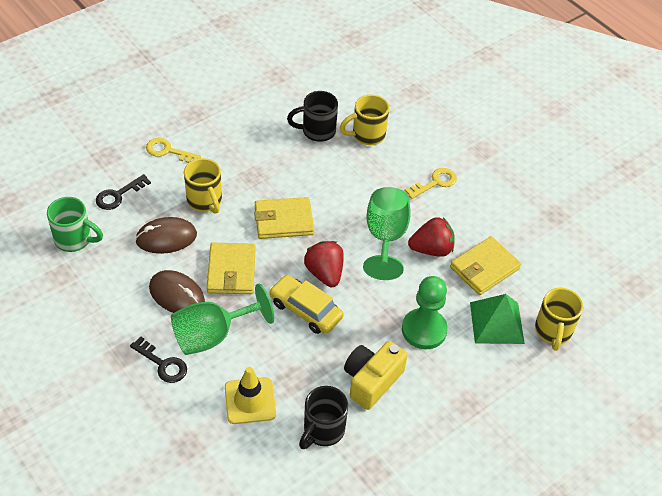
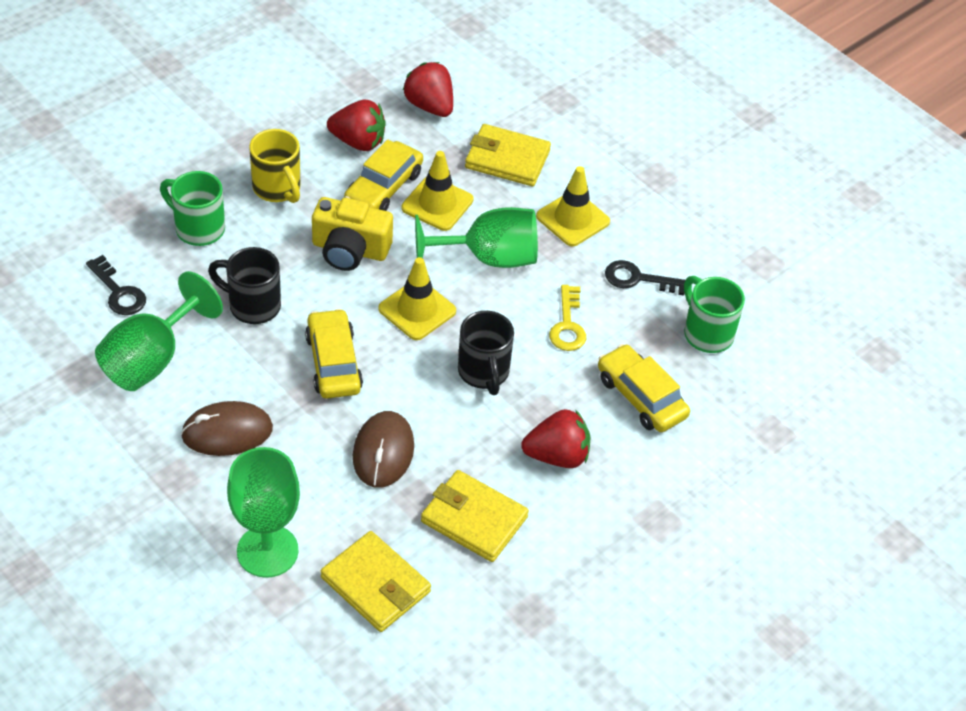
green goblet: 2 -> 3
green mug: 1 -> 2
green pawn: 1 -> 0
green pyramid: 1 -> 0
red strawberry: 2 -> 3
yellow car: 1 -> 3
yellow key: 2 -> 1
yellow mug: 3 -> 1
yellow traffic cone: 1 -> 3

